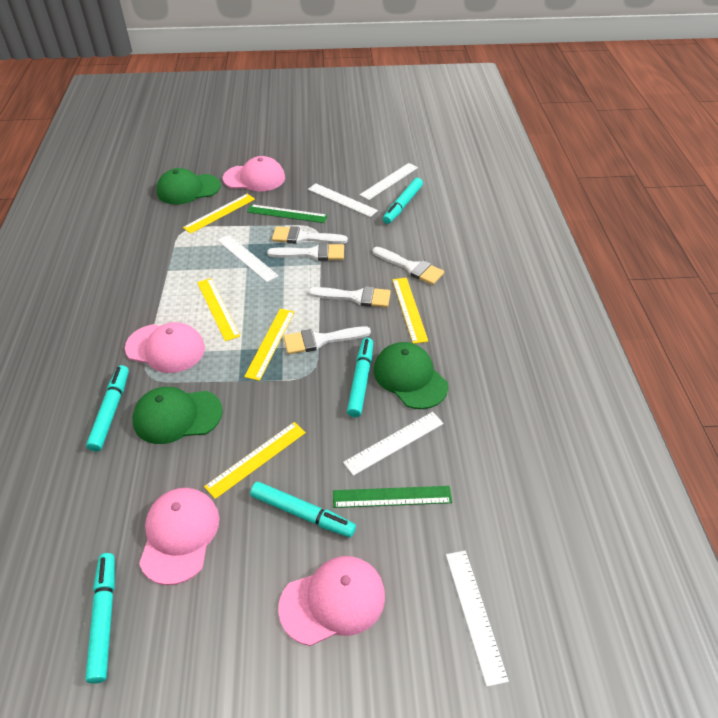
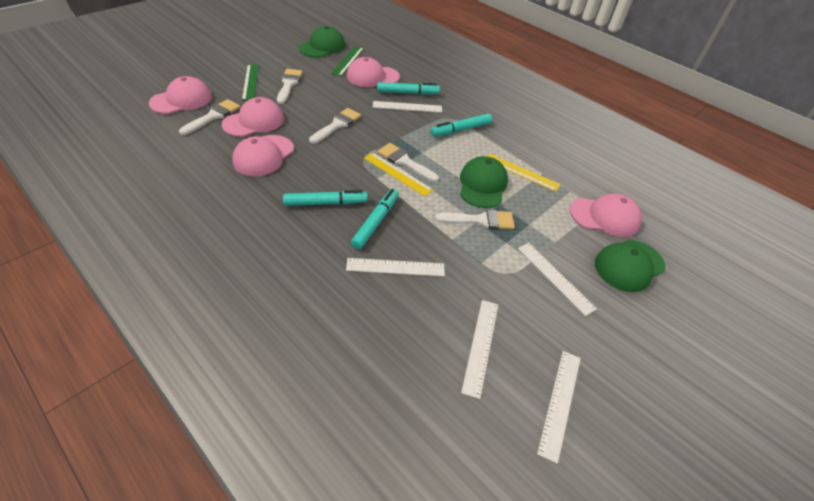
pink cap: 4 -> 5
turquoise marker: 5 -> 4
yellow ruler: 5 -> 2

